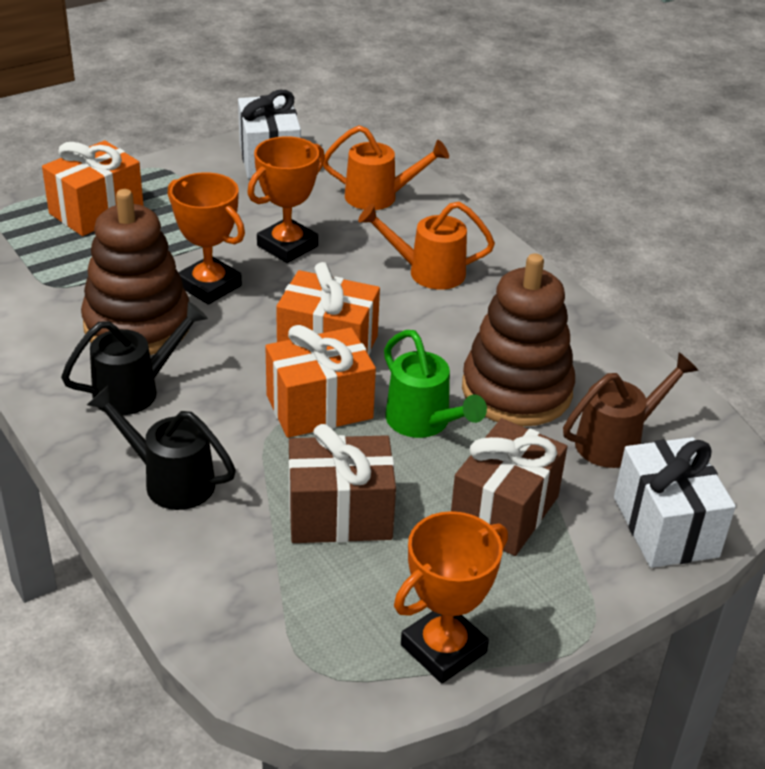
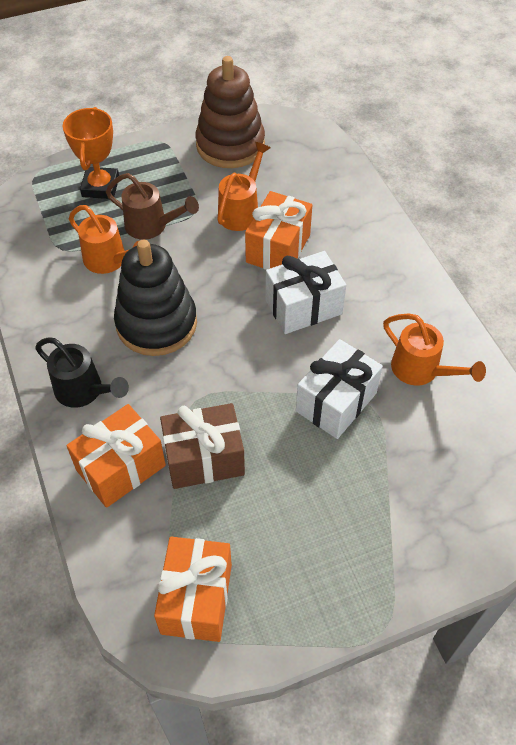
black stacking toy: 0 -> 1
black watering can: 2 -> 1
brown gift: 2 -> 1
brown stacking toy: 2 -> 1
green watering can: 1 -> 0
orange trophy: 3 -> 1
orange watering can: 2 -> 3

